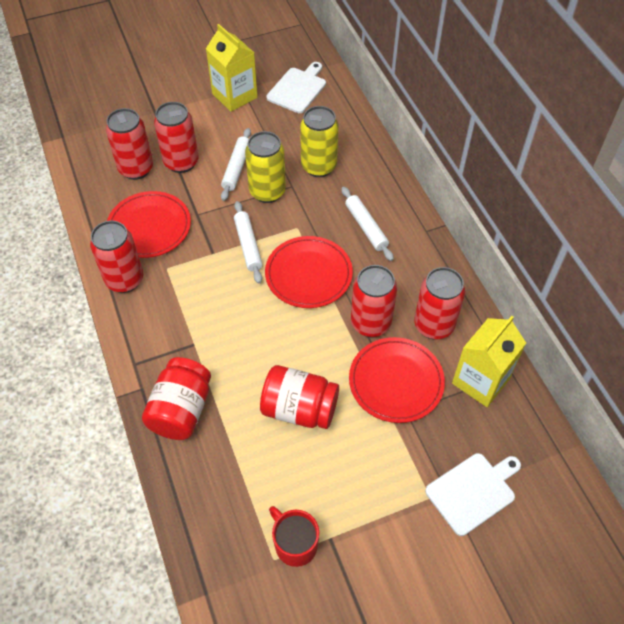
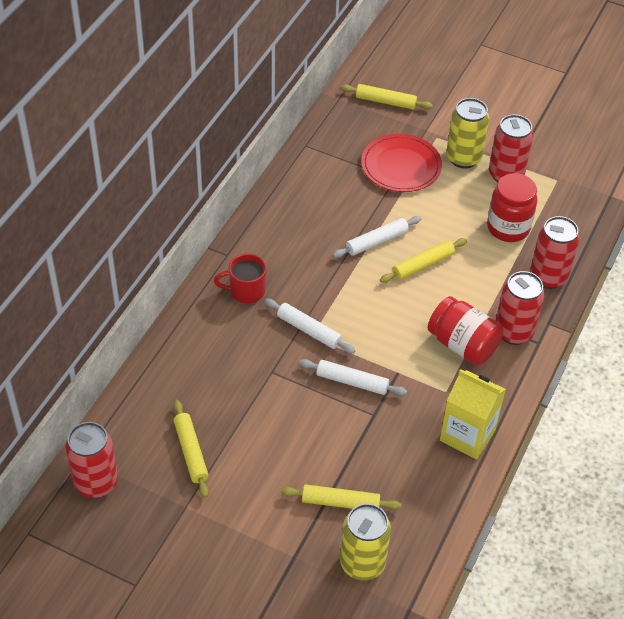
red can: 5 -> 4
red plate: 3 -> 1
white cutting board: 2 -> 0
yellow carton: 2 -> 1
yellow rolling pin: 0 -> 4

